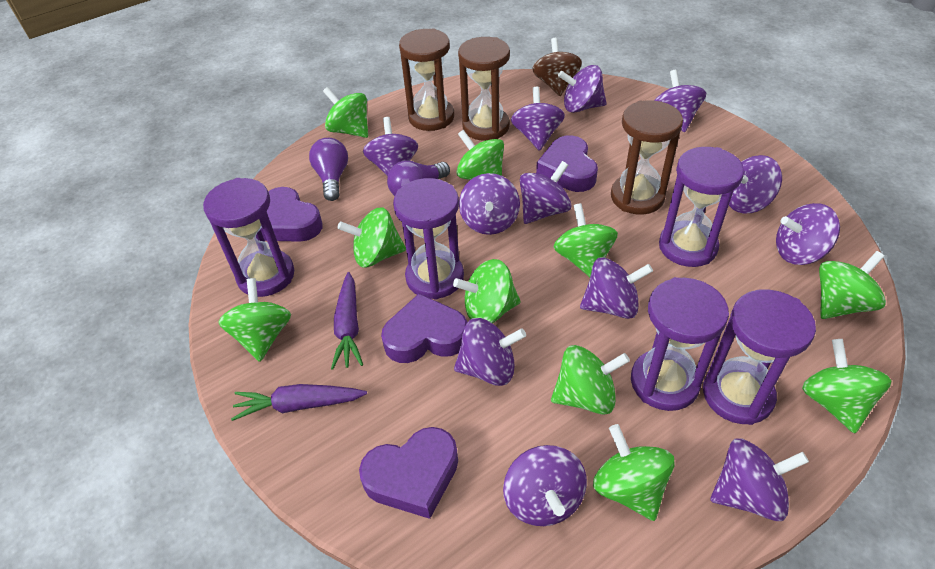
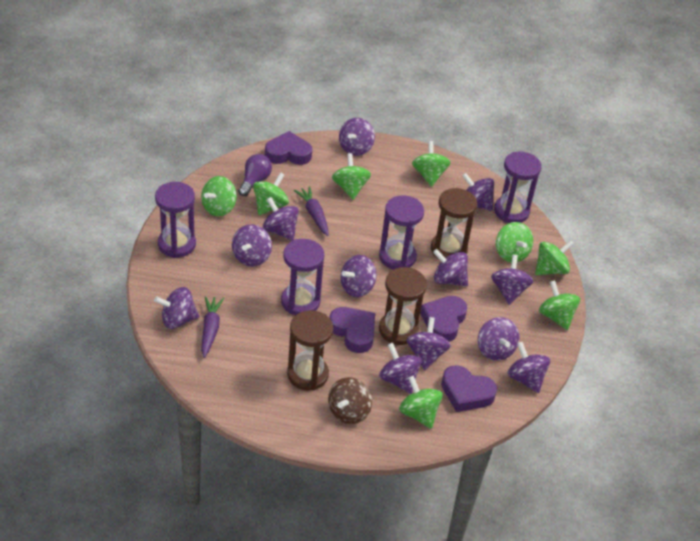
green spinning top: 10 -> 8
purple hourglass: 5 -> 4
purple light bulb: 2 -> 1

